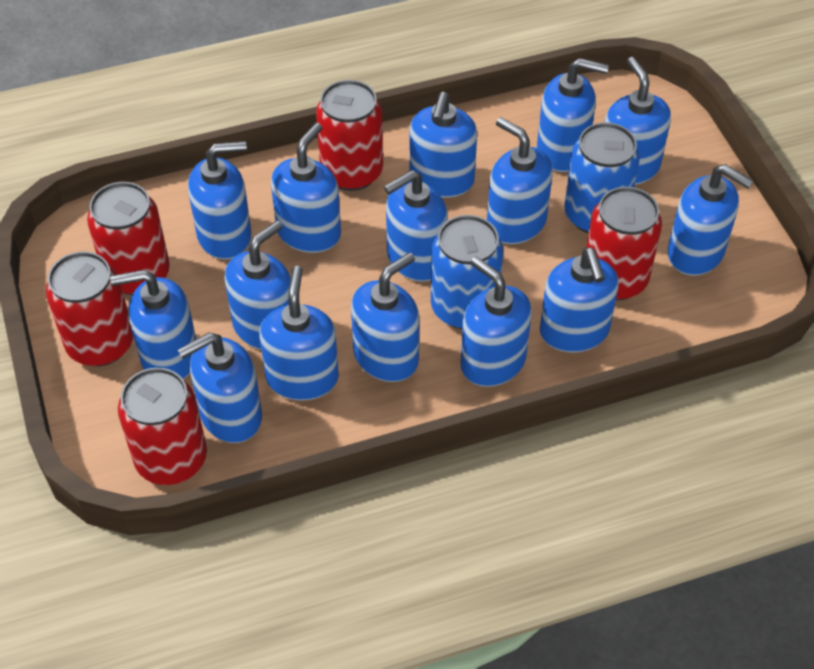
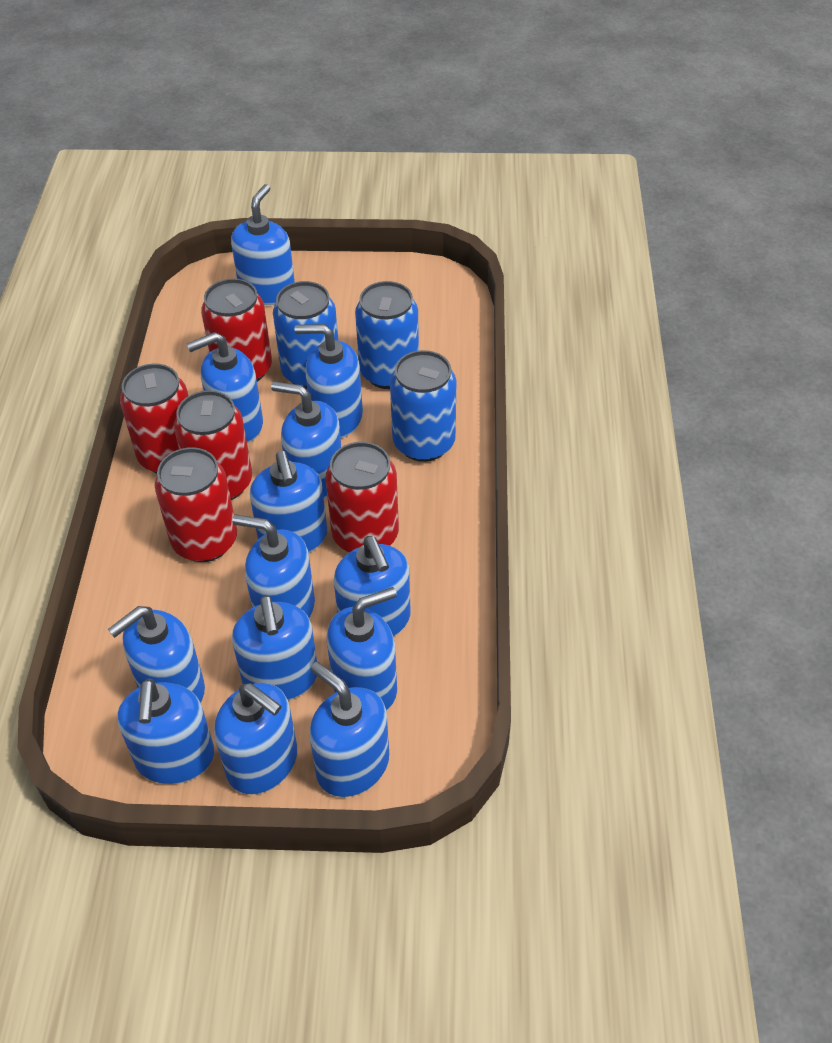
blue can: 2 -> 3
blue soap dispenser: 15 -> 13

